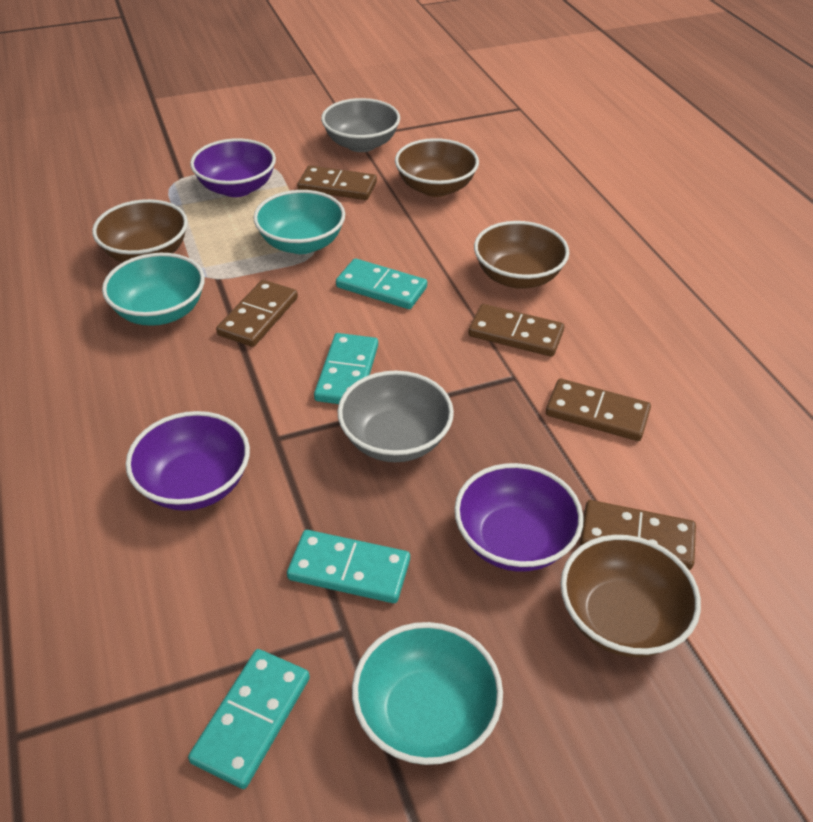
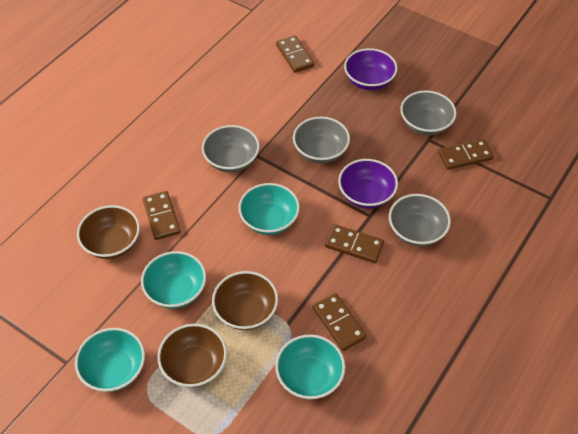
brown bowl: 4 -> 3
grey bowl: 2 -> 4
purple bowl: 3 -> 2
turquoise bowl: 3 -> 4
turquoise domino: 4 -> 0

